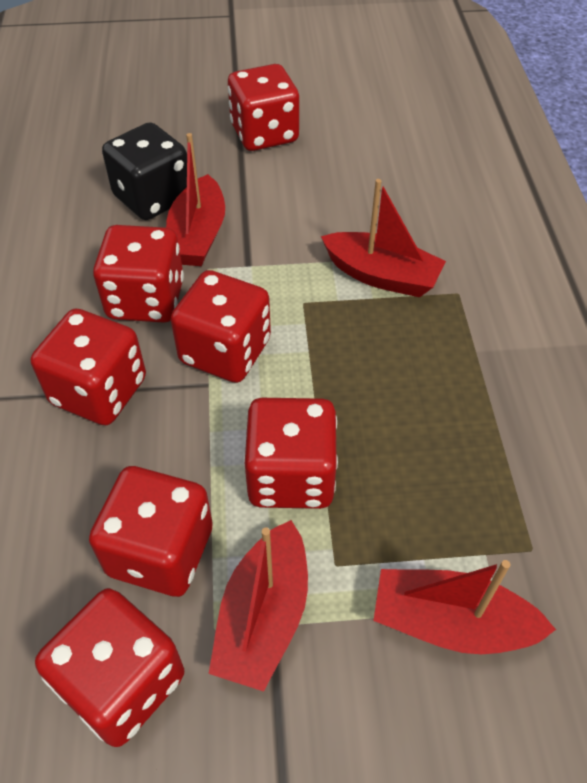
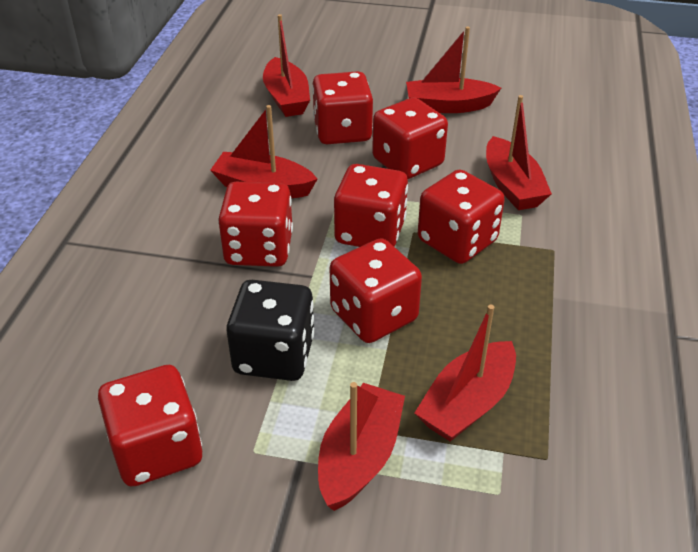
red boat: 4 -> 6

